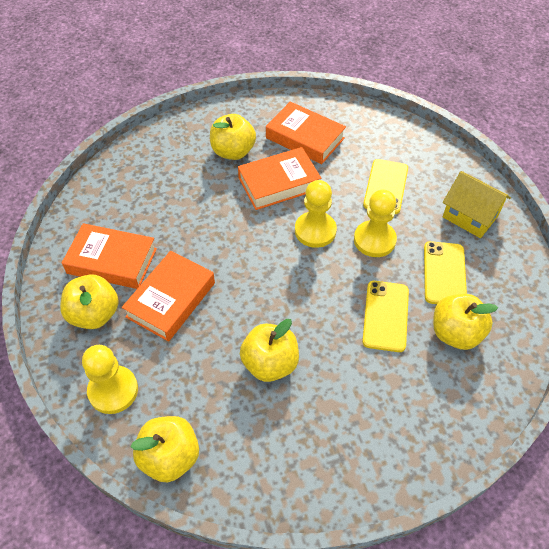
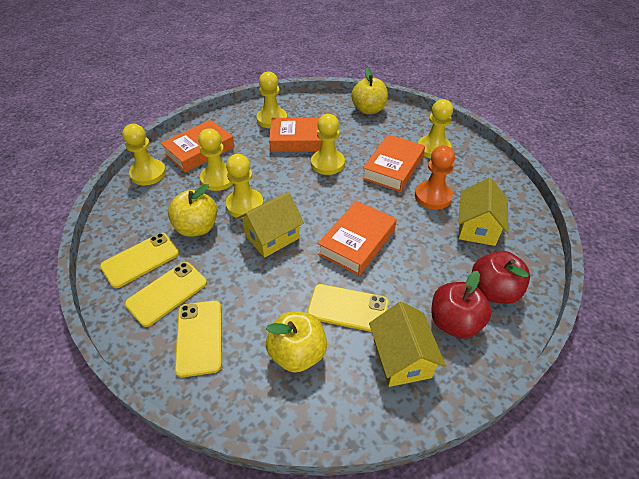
orange pawn: 0 -> 1
red apple: 0 -> 2
yellow apple: 5 -> 3
yellow house: 1 -> 3
yellow pawn: 3 -> 6
yellow phone: 3 -> 4

